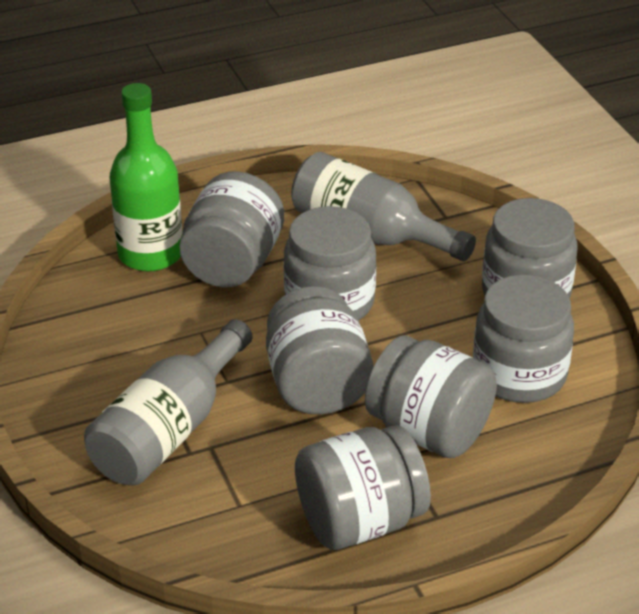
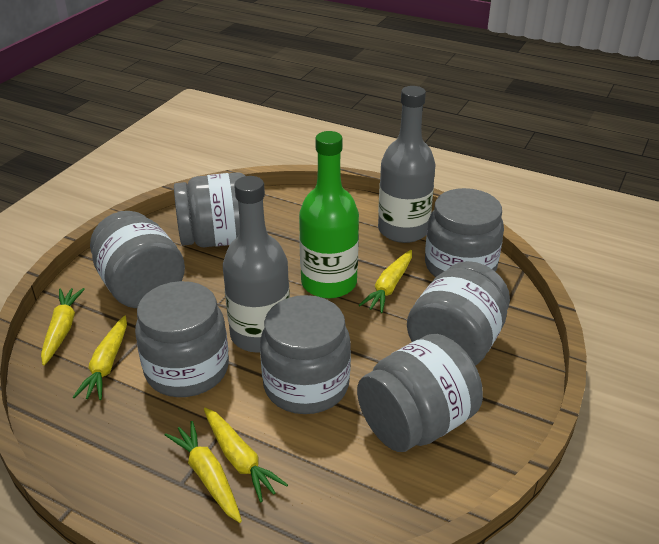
yellow carrot: 0 -> 5

